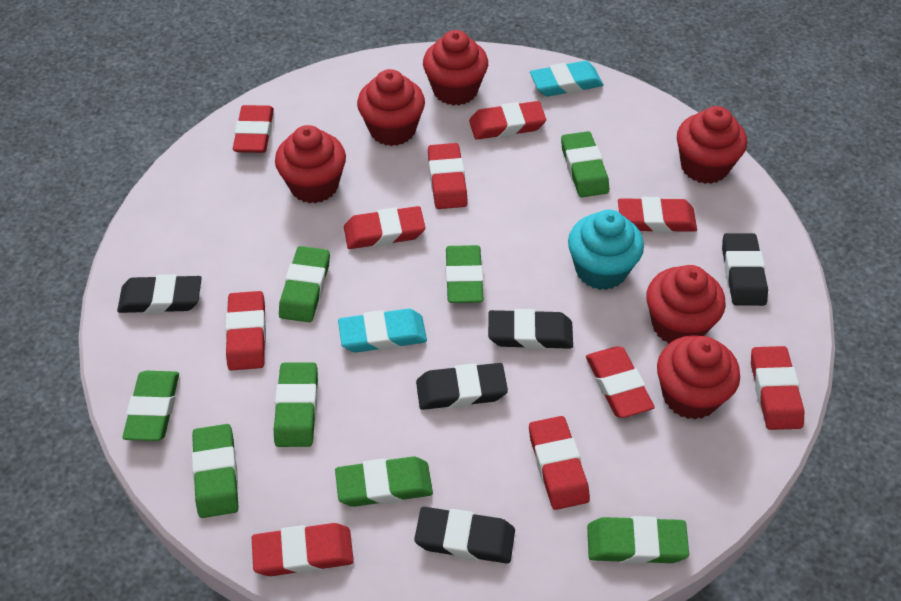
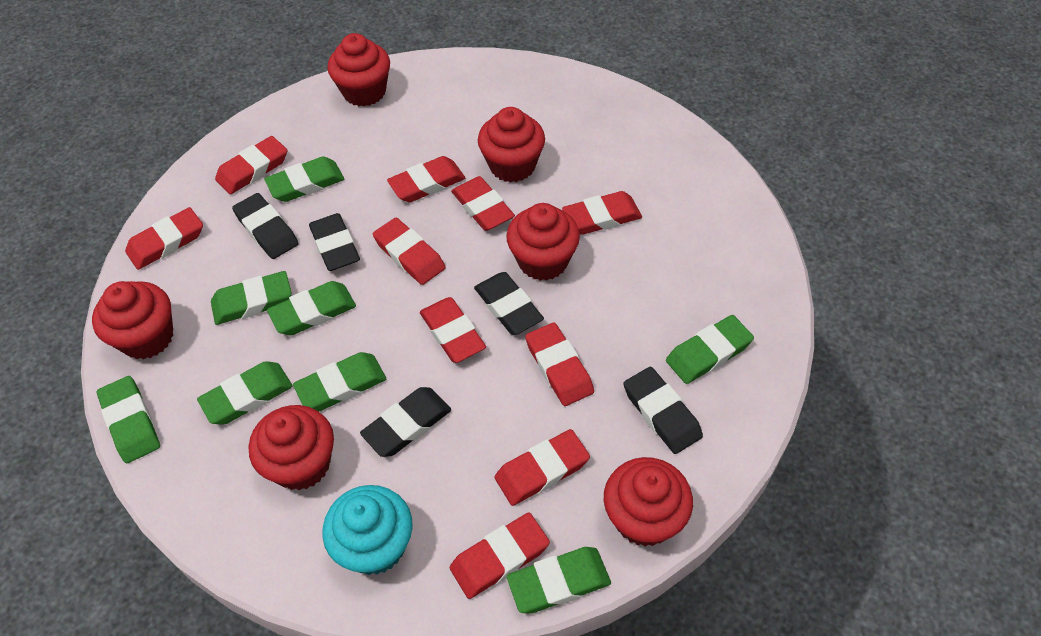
turquoise eraser: 2 -> 0

